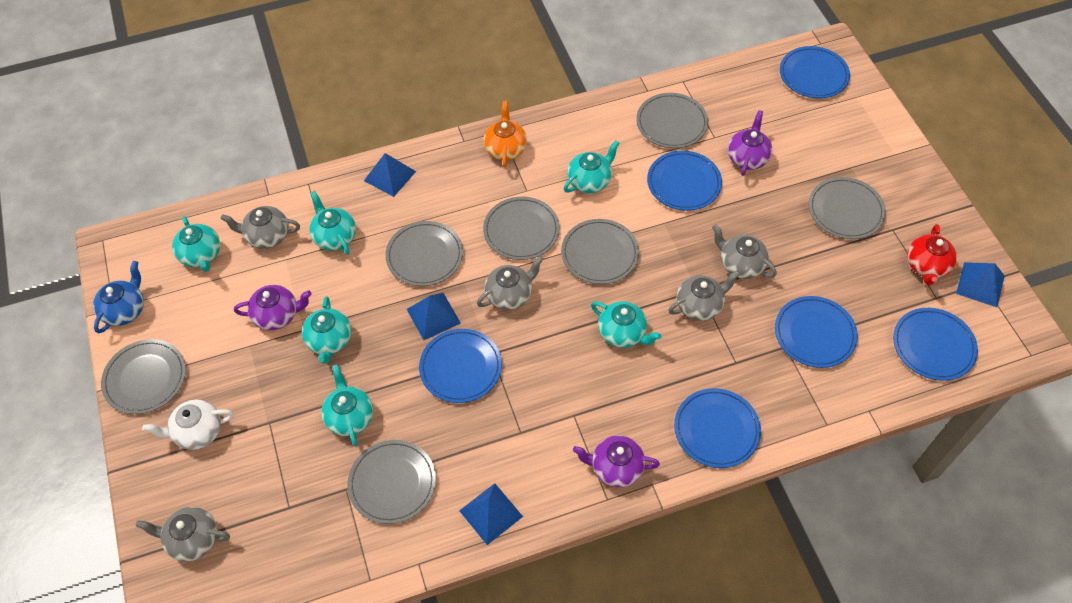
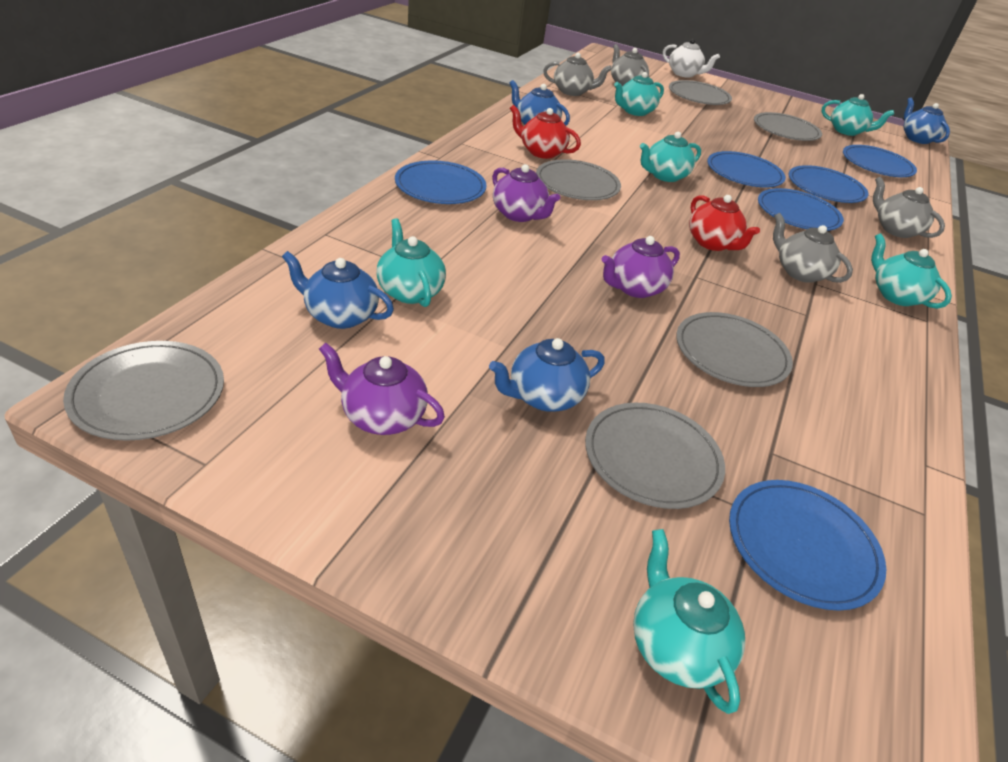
blue pyramid: 4 -> 0
blue teapot: 1 -> 4
grey plate: 7 -> 6
grey teapot: 5 -> 4
orange teapot: 1 -> 0
red teapot: 1 -> 2

